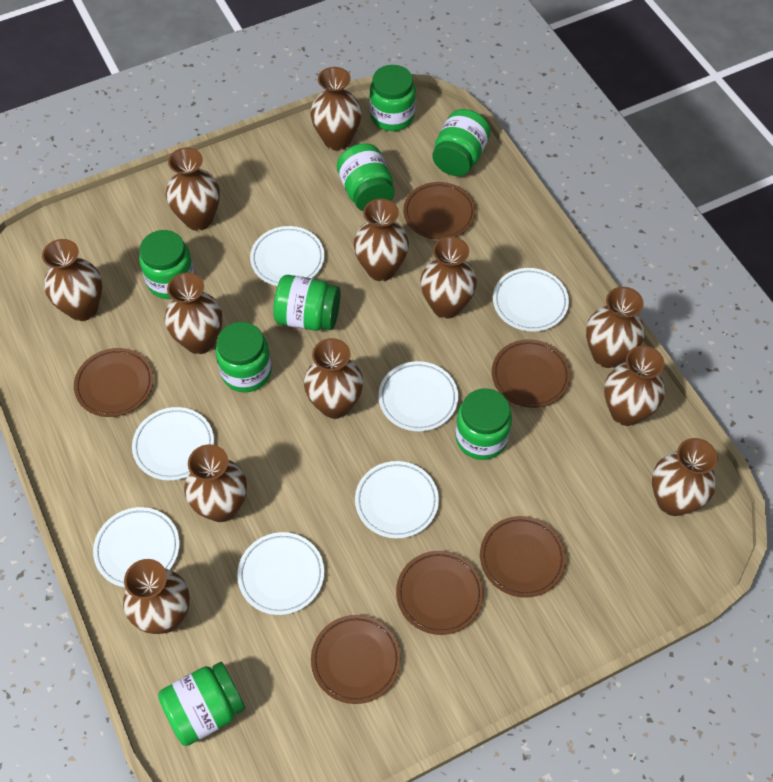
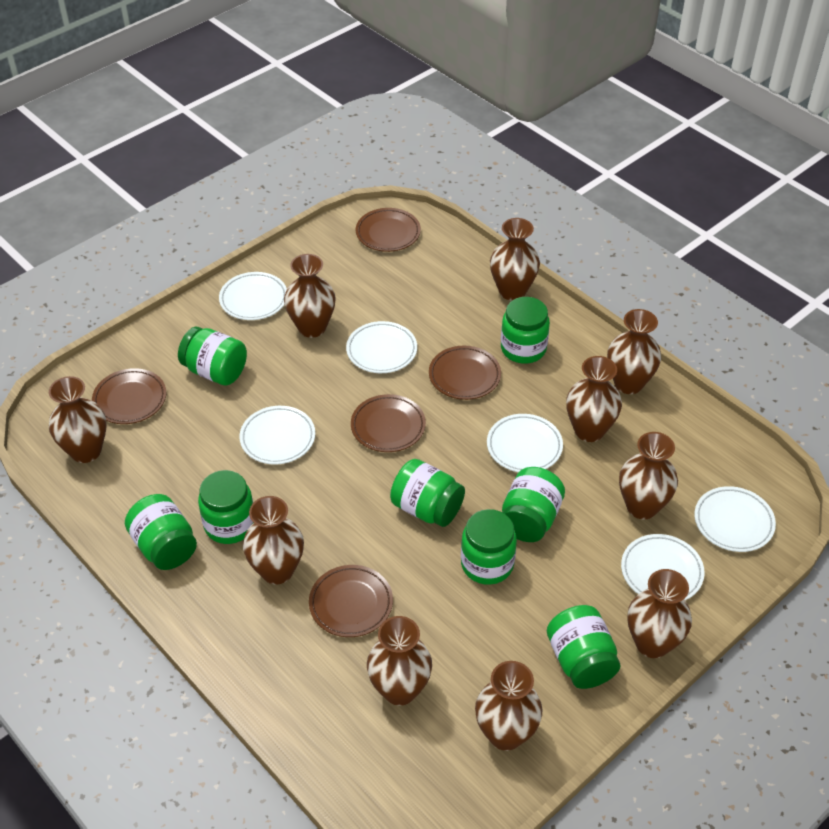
brown plate: 6 -> 5
brown vase: 12 -> 10
white plate: 7 -> 6

